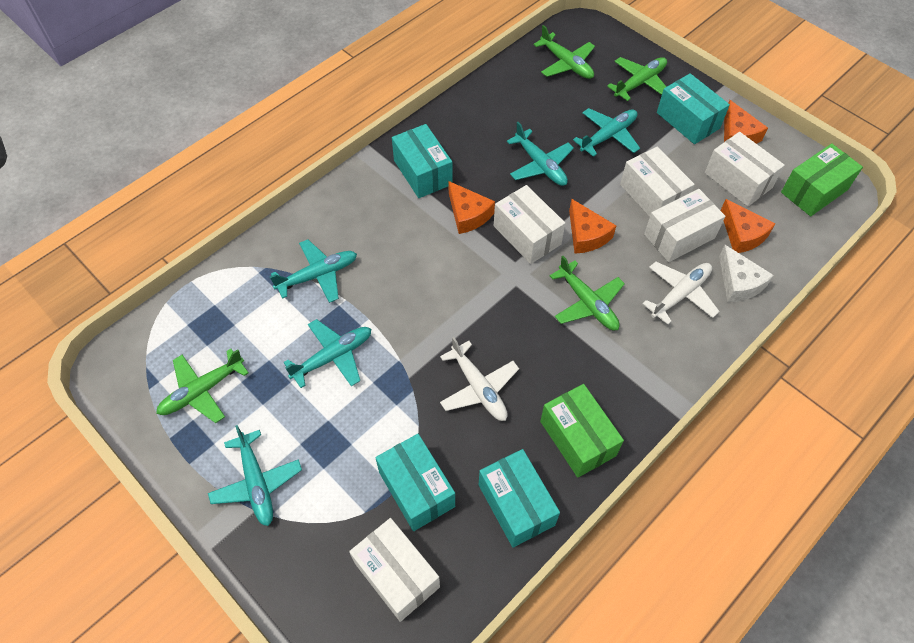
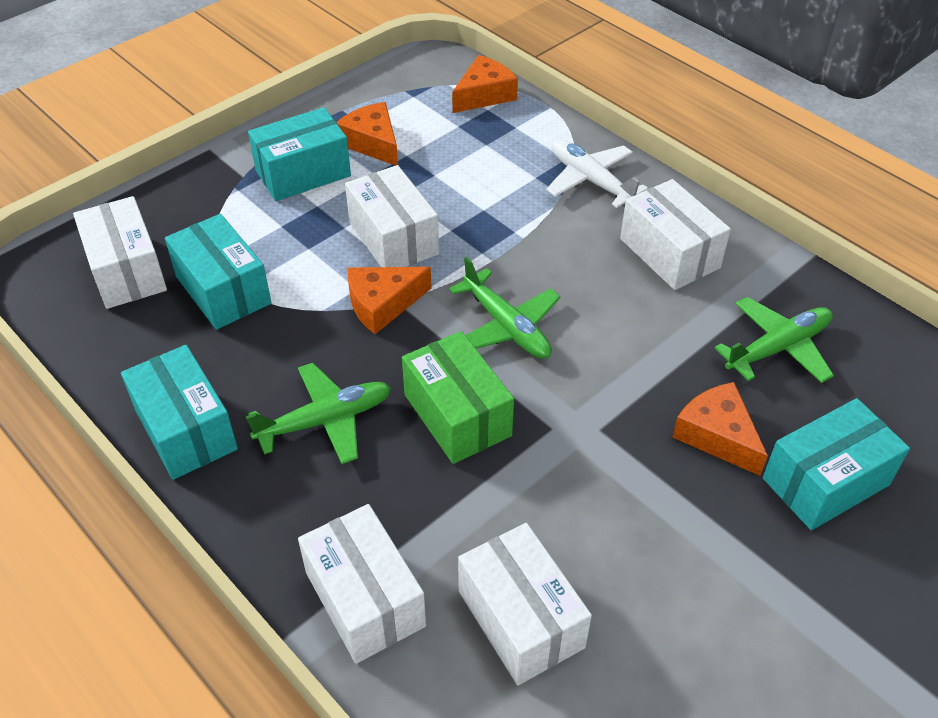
green box: 2 -> 1
green plane: 4 -> 3
turquoise plane: 5 -> 0
white cheese: 1 -> 0
white plane: 2 -> 1

